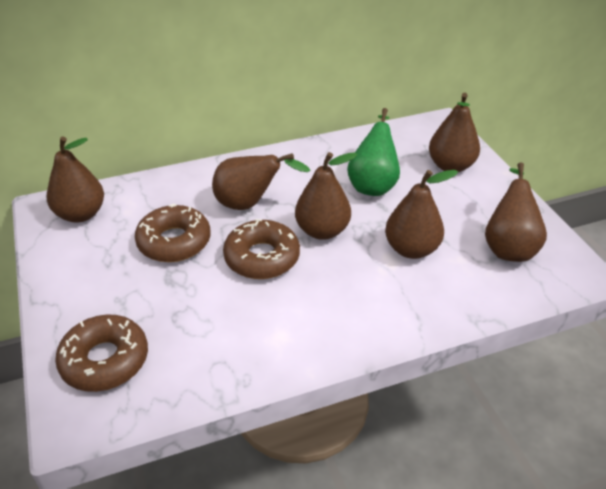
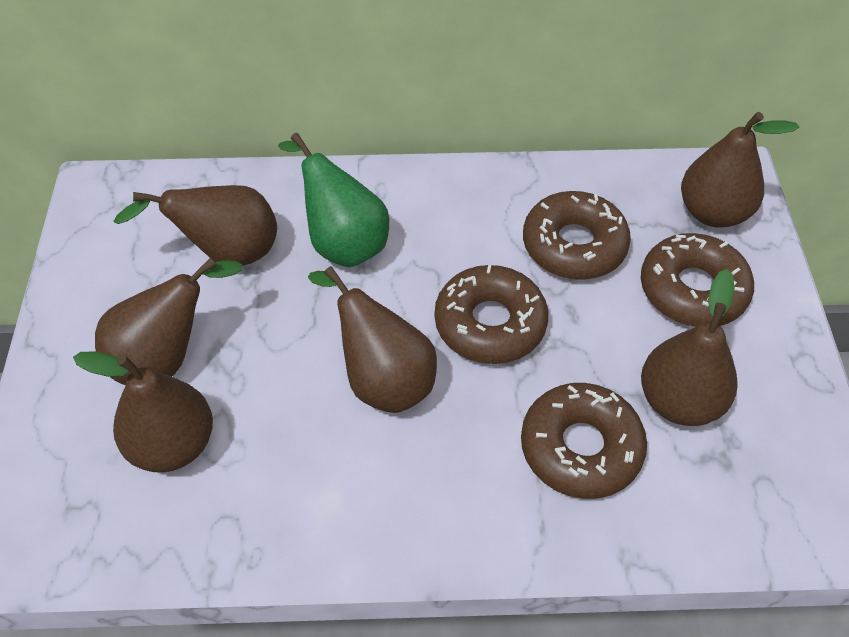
brown donut: 3 -> 4

